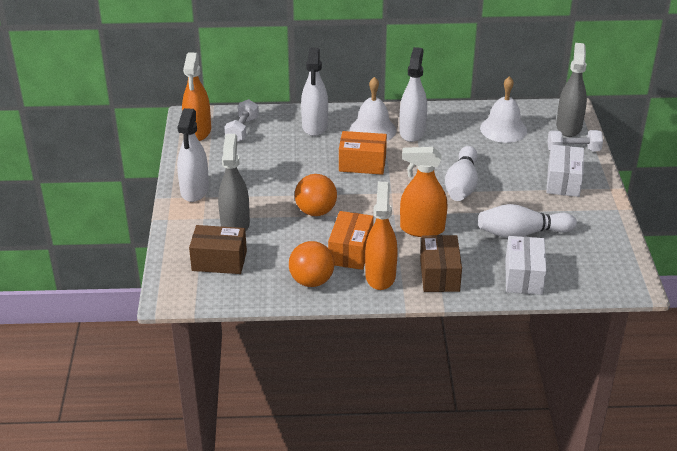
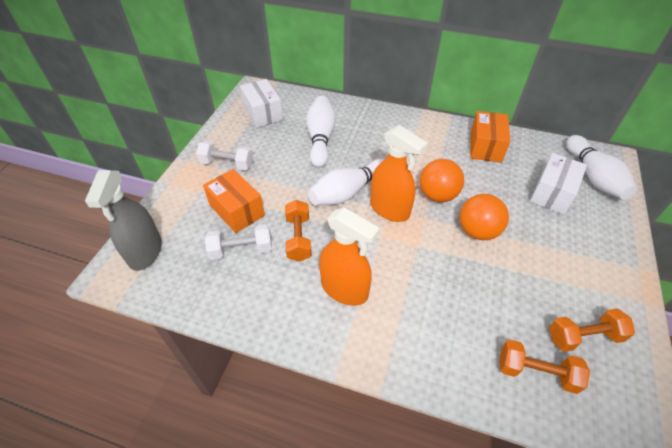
brown box: 2 -> 0
grey spray bottle: 2 -> 1
orange dumbbell: 0 -> 3
orange spray bottle: 3 -> 2
white bell: 2 -> 0
white bowling pin: 2 -> 3
white spray bottle: 3 -> 0

